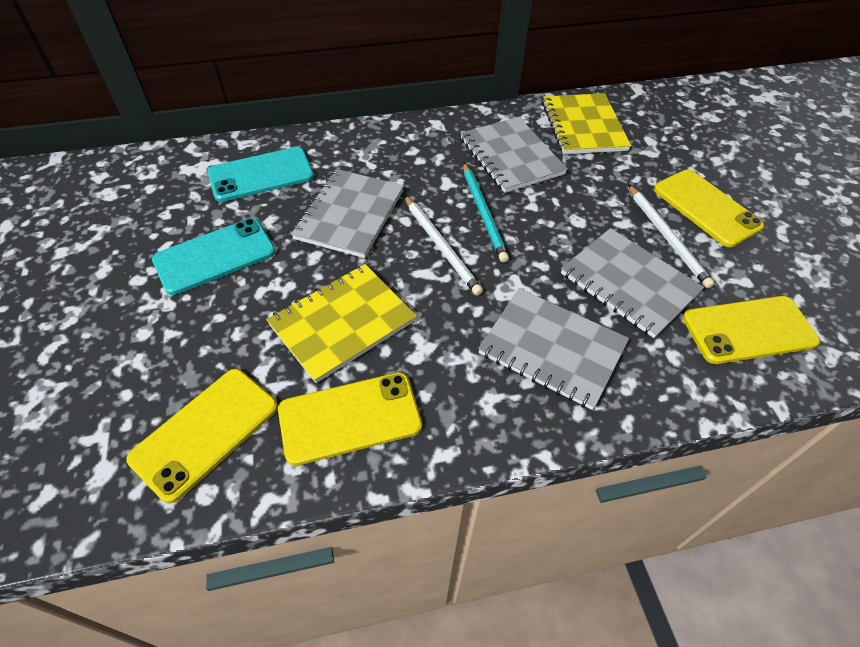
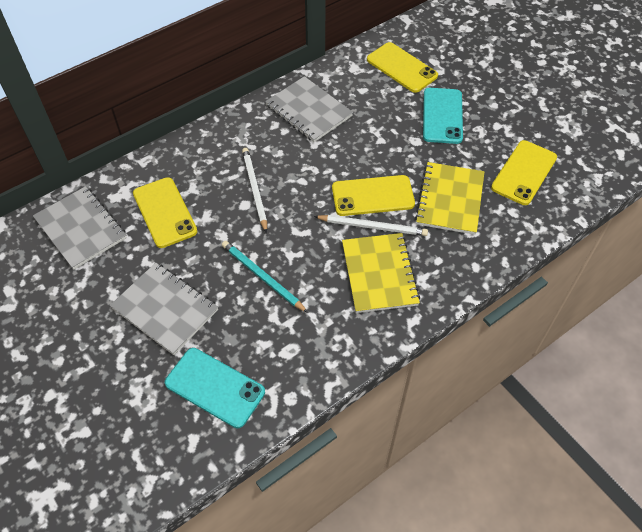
grey notebook: 4 -> 3

